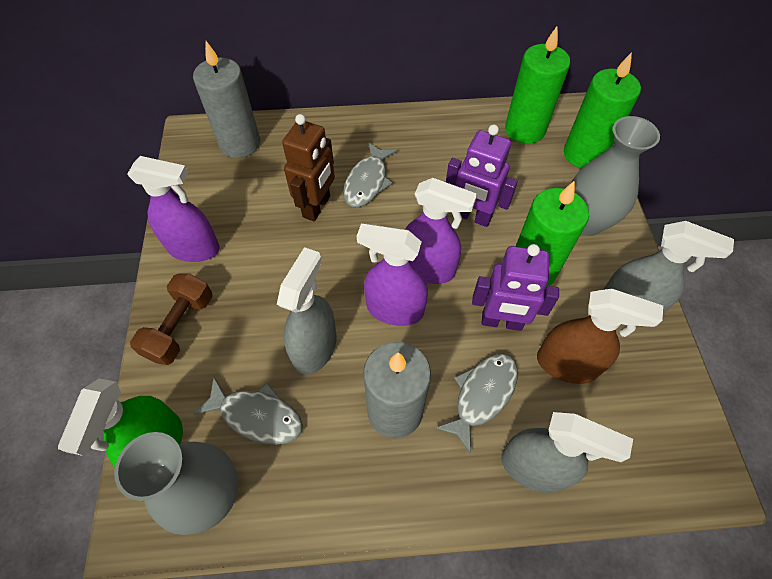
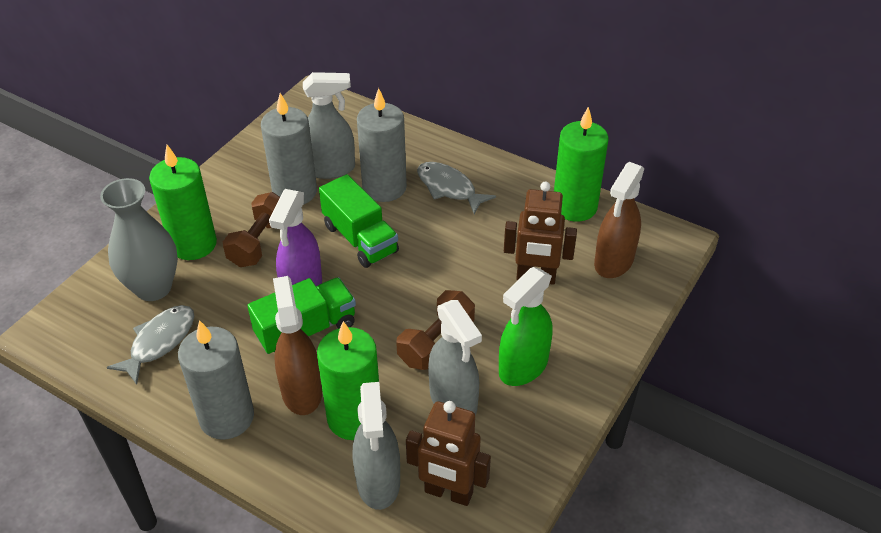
brown dumbbell: 1 -> 2
brown robot: 1 -> 2
brown spray bottle: 1 -> 2
green truck: 0 -> 2
grey candle: 2 -> 3
grey fish: 3 -> 2
grey vase: 2 -> 1
purple robot: 2 -> 0
purple spray bottle: 3 -> 1

